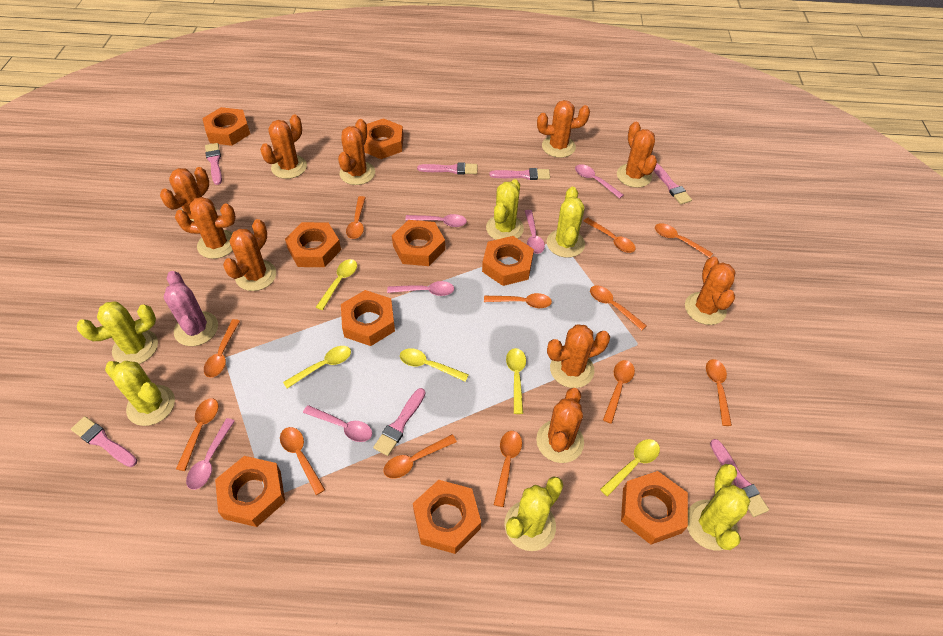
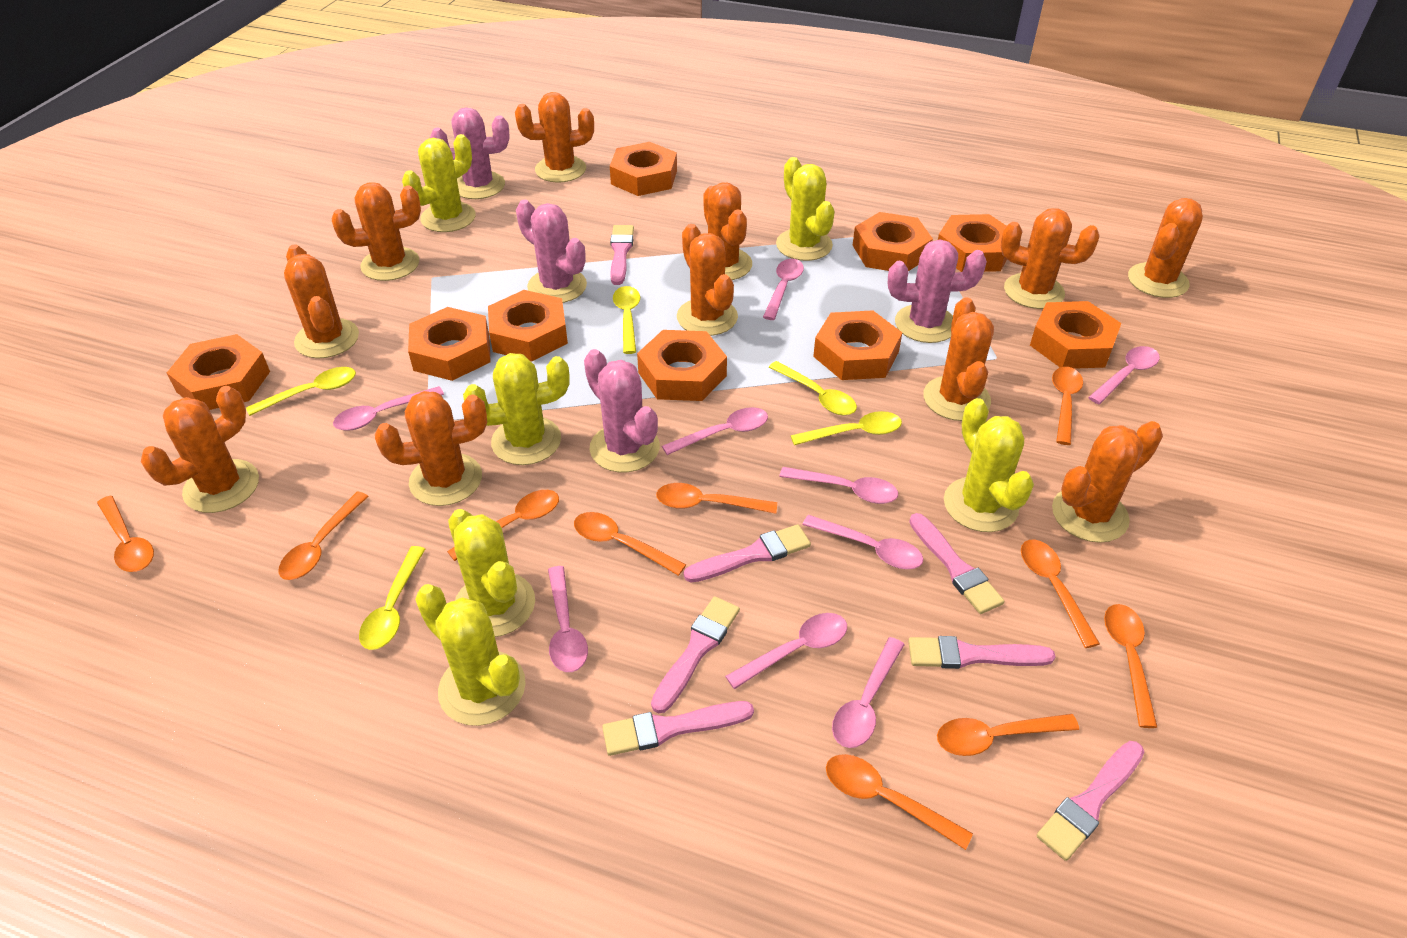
orange cactus: 10 -> 11
orange spoon: 12 -> 10
pink cactus: 1 -> 4
pink spoon: 6 -> 9

